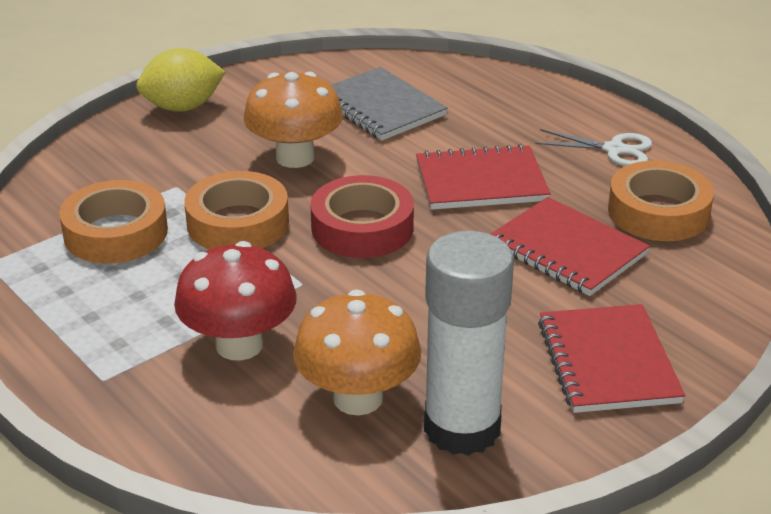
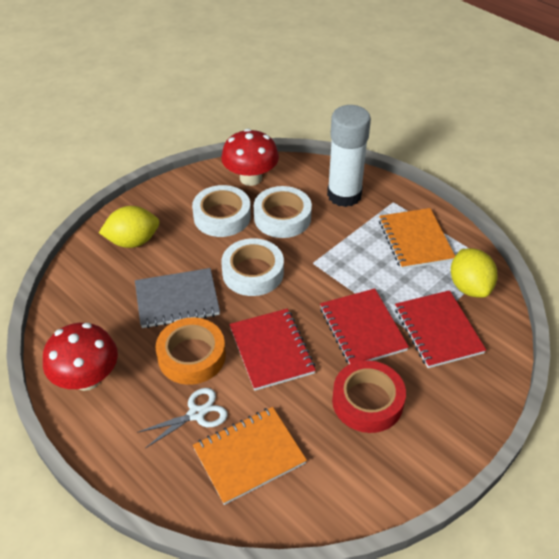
orange mushroom: 2 -> 0
orange notebook: 0 -> 2
orange tape: 3 -> 1
red mushroom: 1 -> 2
white tape: 0 -> 3
yellow lemon: 1 -> 2

